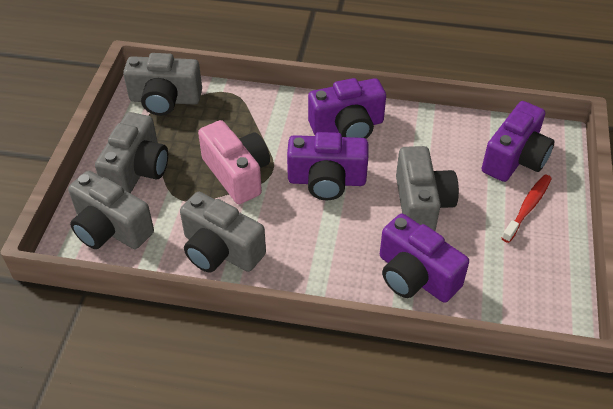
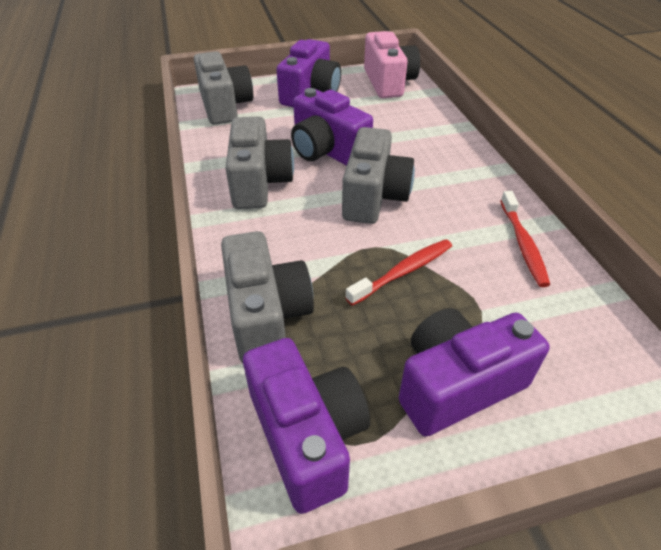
grey camera: 5 -> 4
red toothbrush: 1 -> 2

